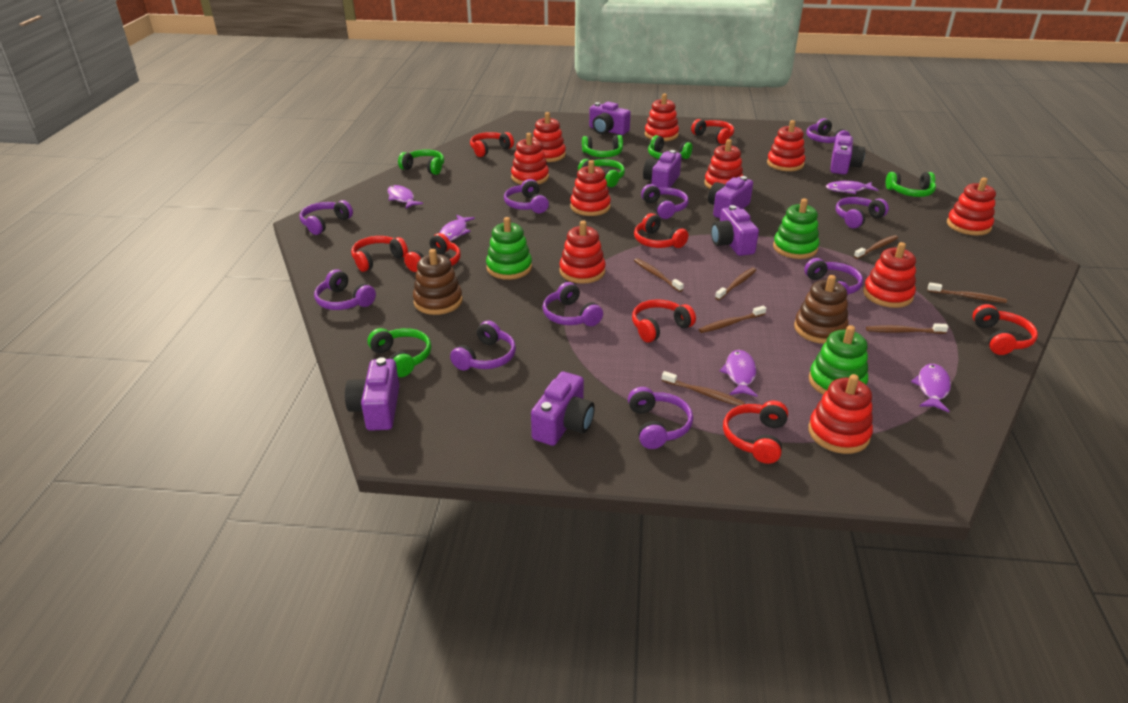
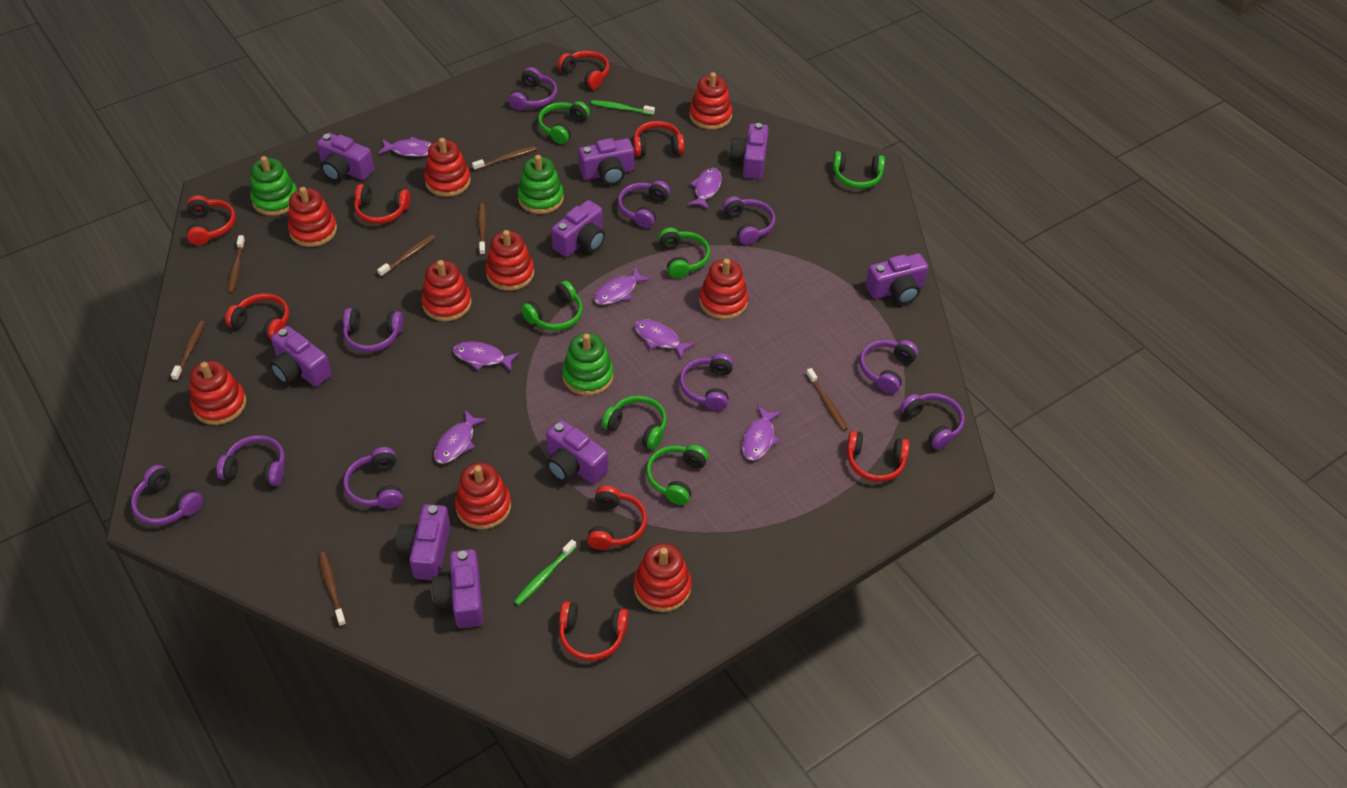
brown stacking toy: 2 -> 0
green toothbrush: 0 -> 2
purple camera: 7 -> 9
purple fish: 5 -> 7
red stacking toy: 10 -> 9

